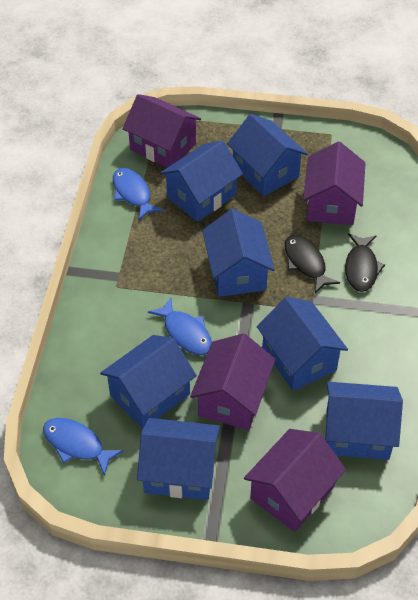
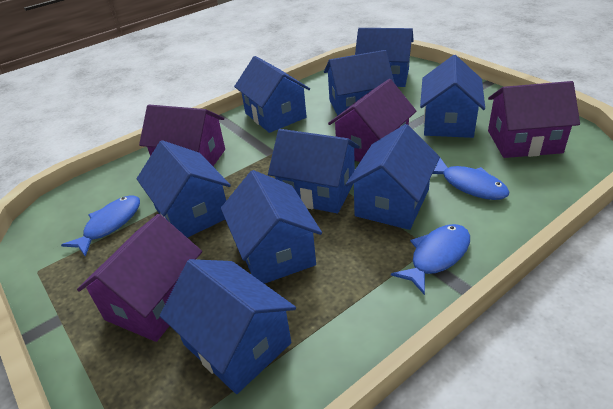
black fish: 2 -> 0
blue house: 7 -> 9

